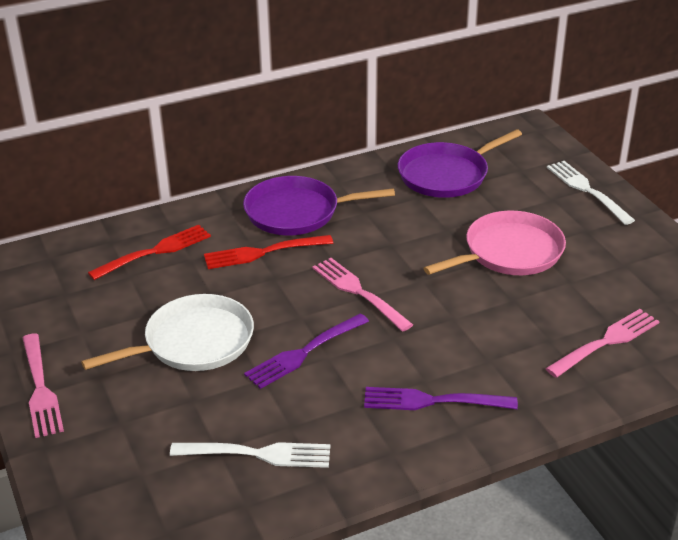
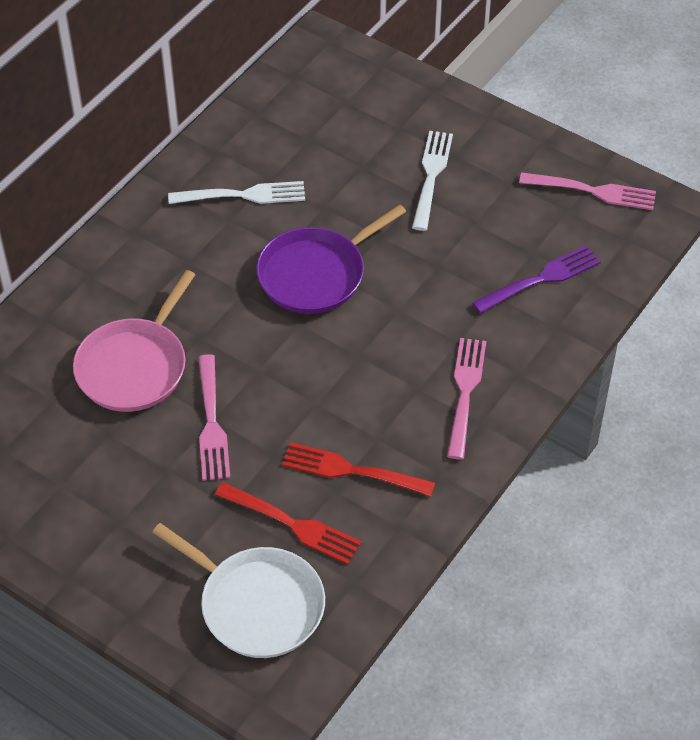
purple fork: 2 -> 1
purple pan: 2 -> 1

